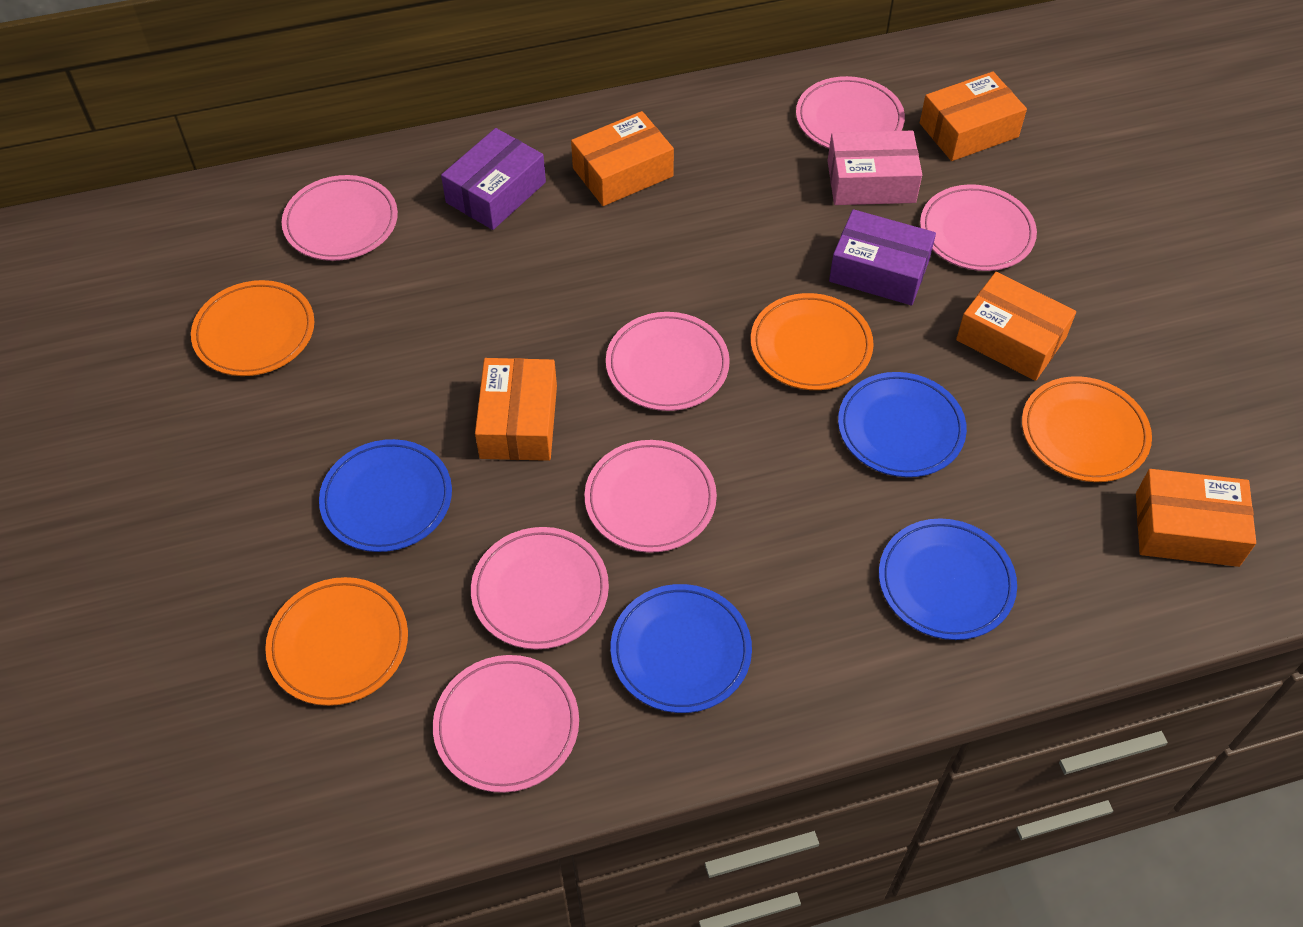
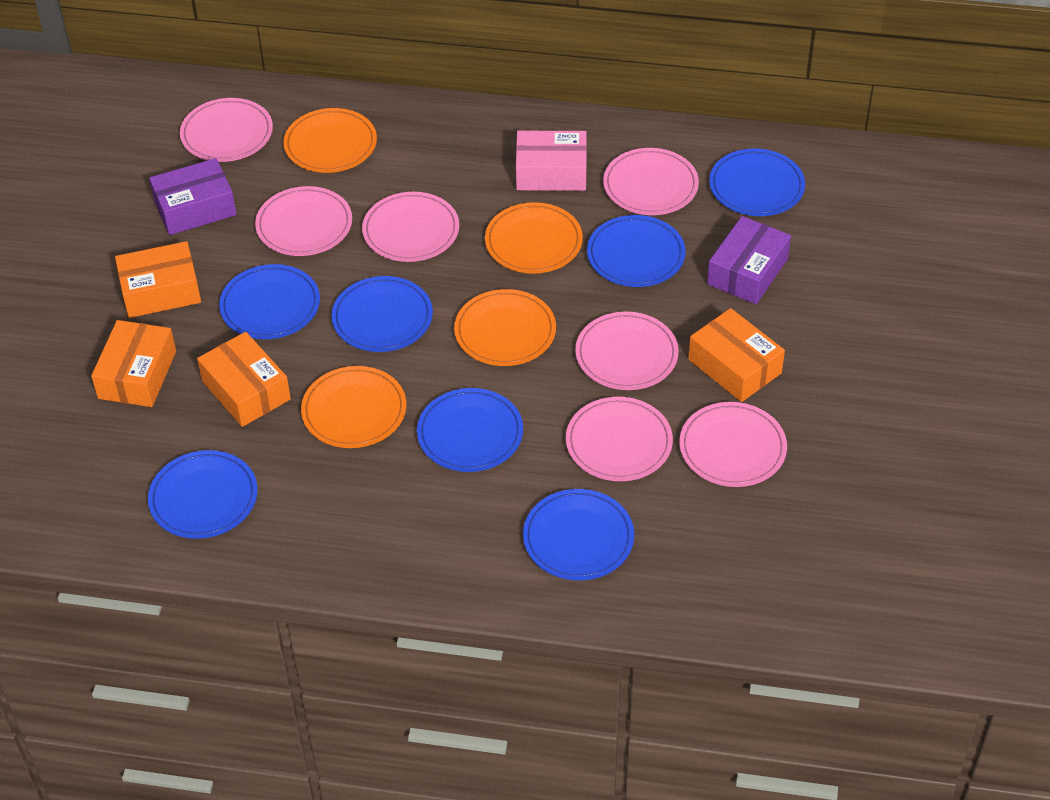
blue plate: 4 -> 7
orange box: 5 -> 4

